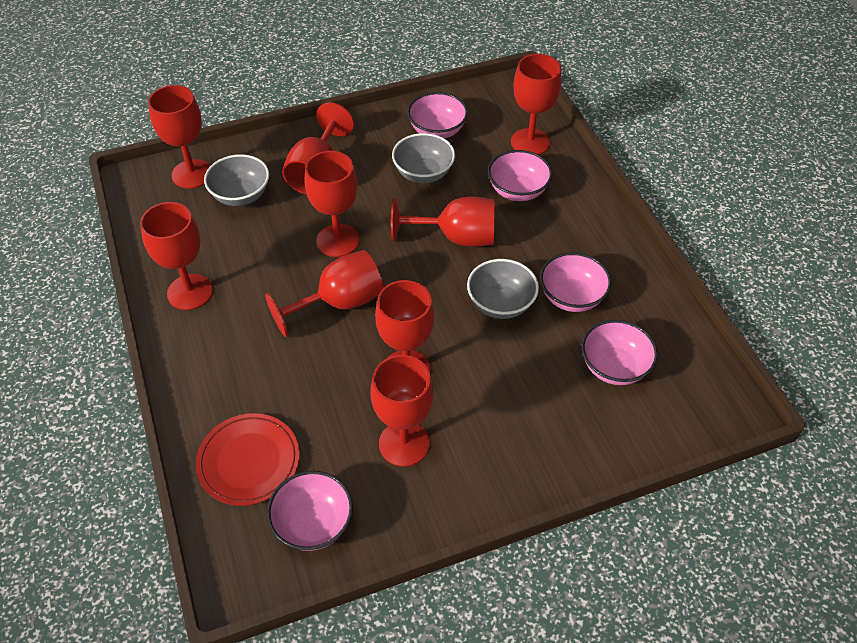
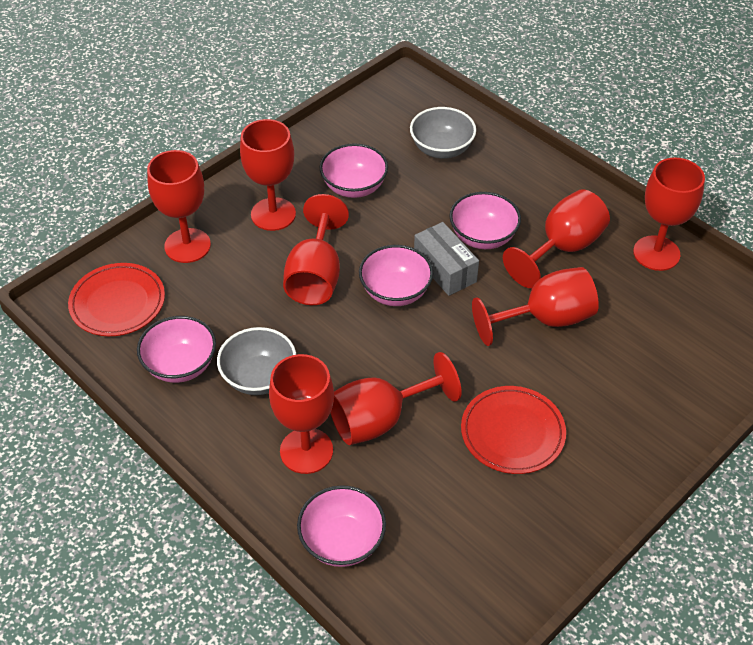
grey bowl: 3 -> 2
grey box: 0 -> 1
red goblet: 9 -> 8
red plate: 1 -> 2

